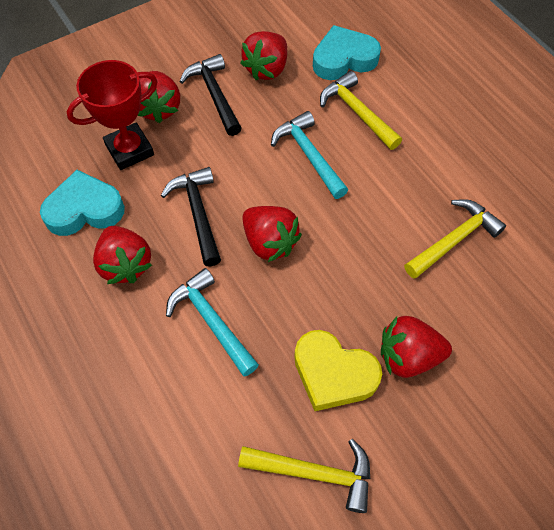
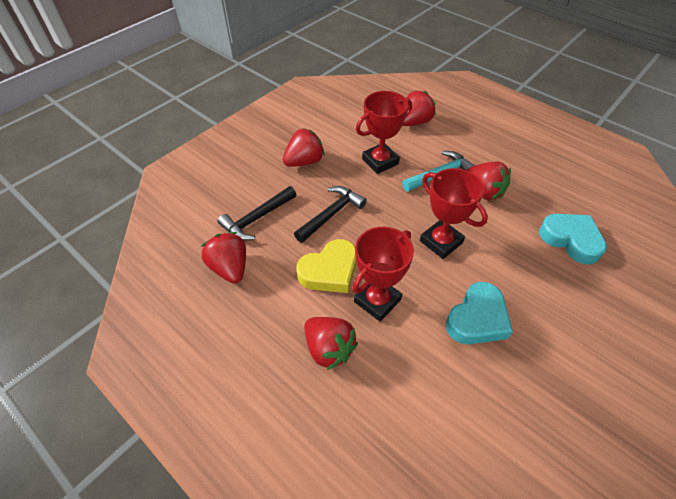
red trophy: 1 -> 3
turquoise hammer: 2 -> 1
yellow hammer: 3 -> 0

